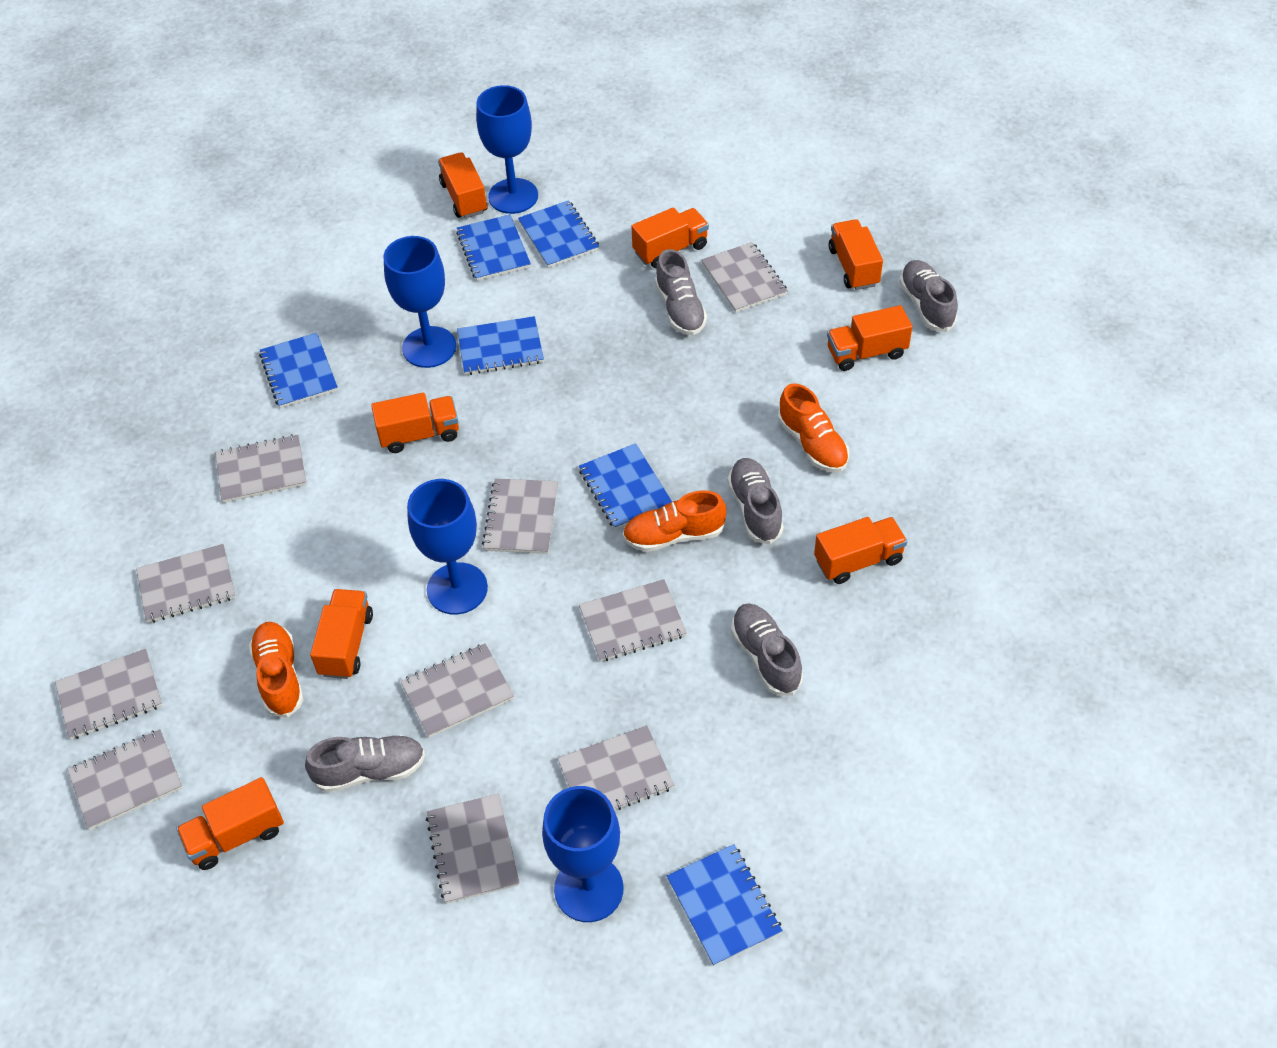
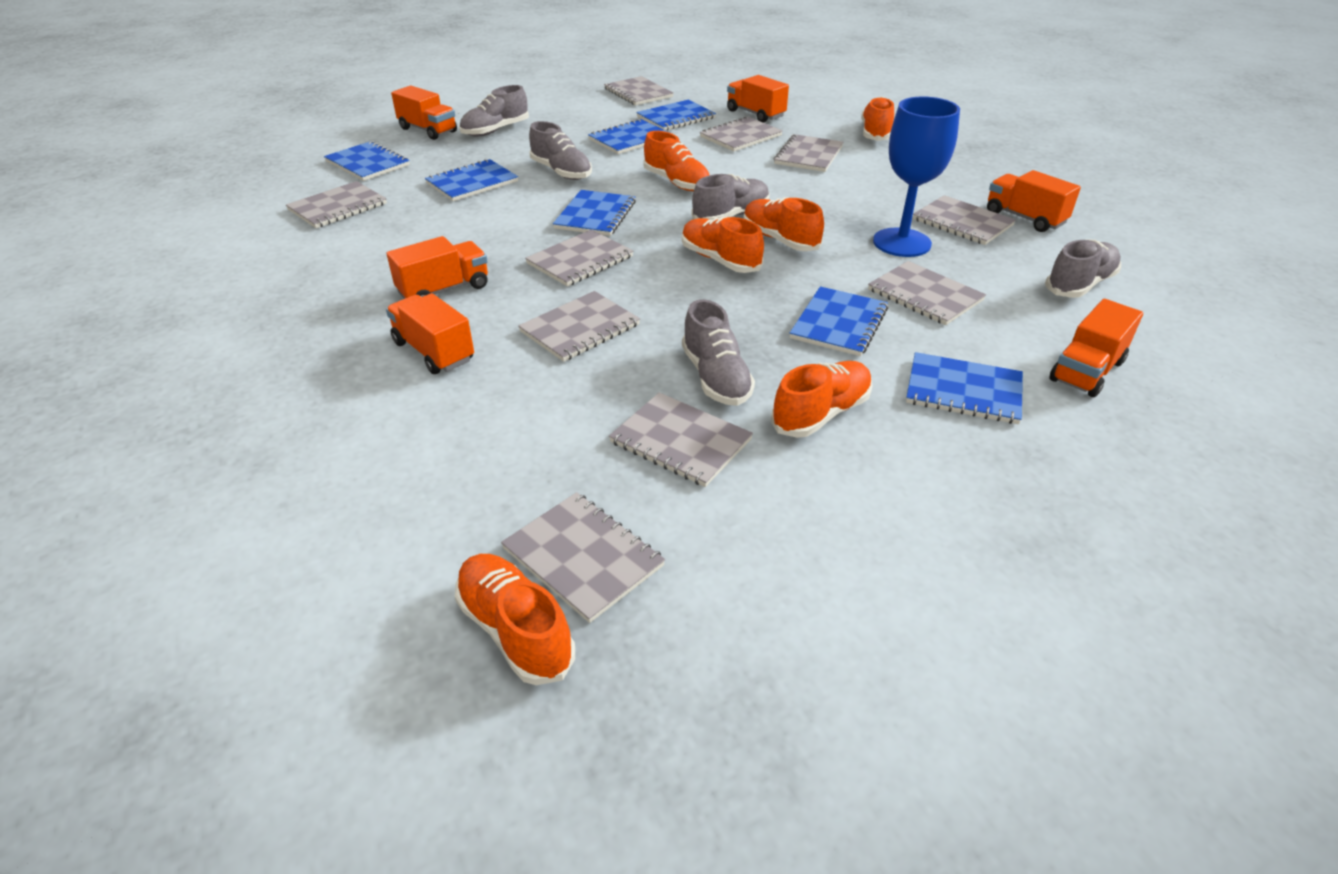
blue goblet: 4 -> 1
blue notebook: 6 -> 7
orange shoe: 3 -> 6
orange truck: 8 -> 6

